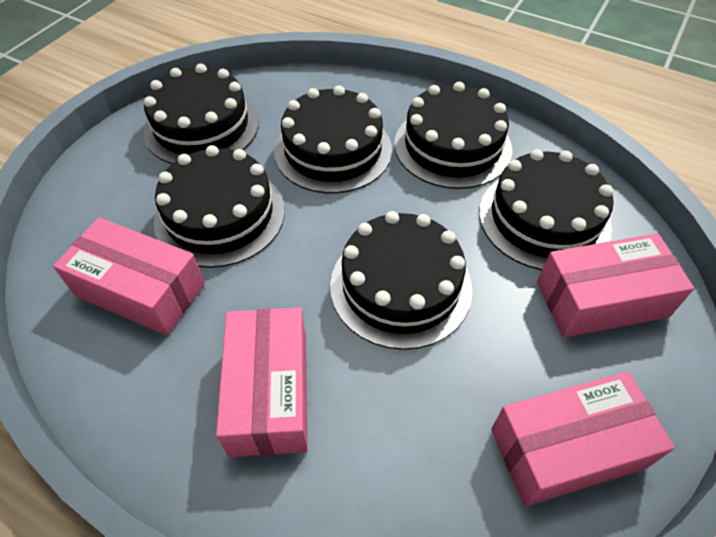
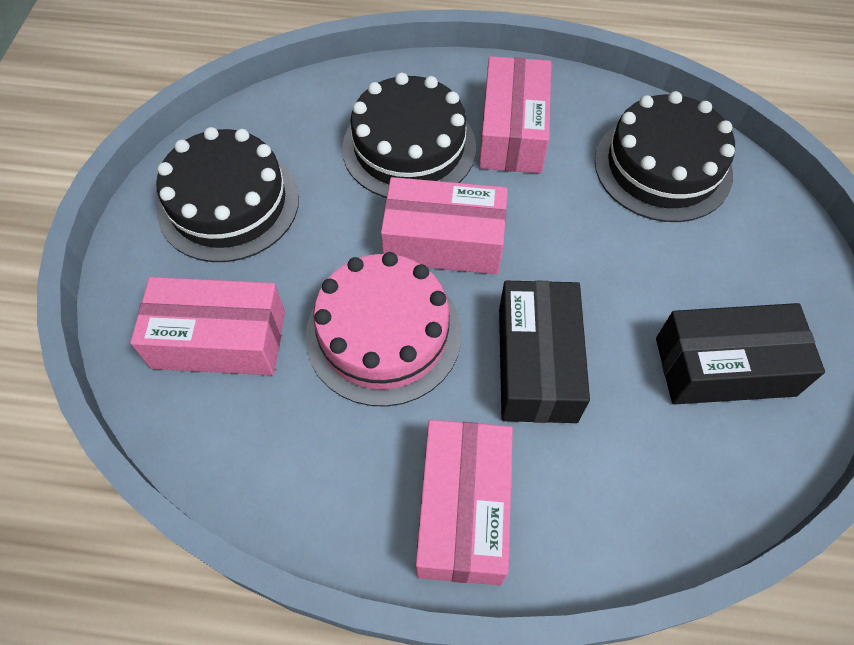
black box: 0 -> 2
black cake: 6 -> 3
pink cake: 0 -> 1

